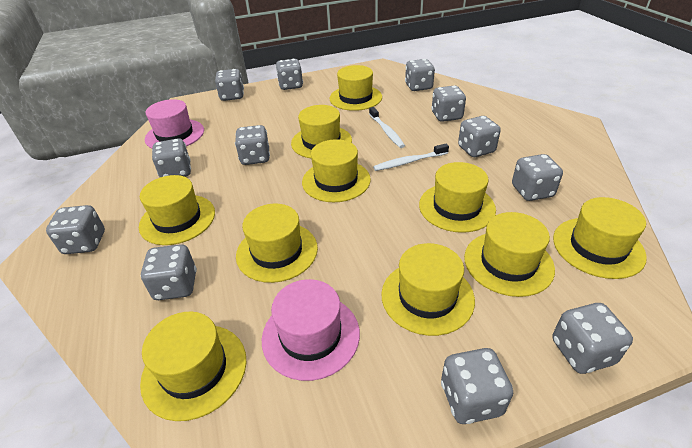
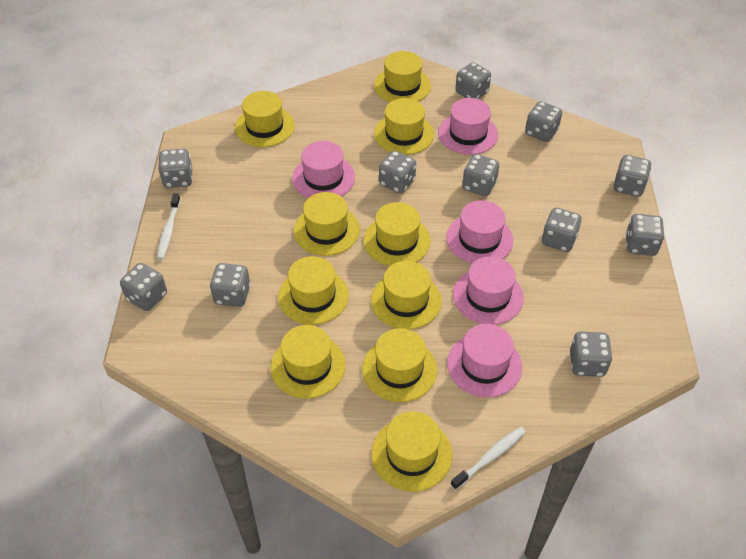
grey dice: 12 -> 11
pink hat: 2 -> 5

